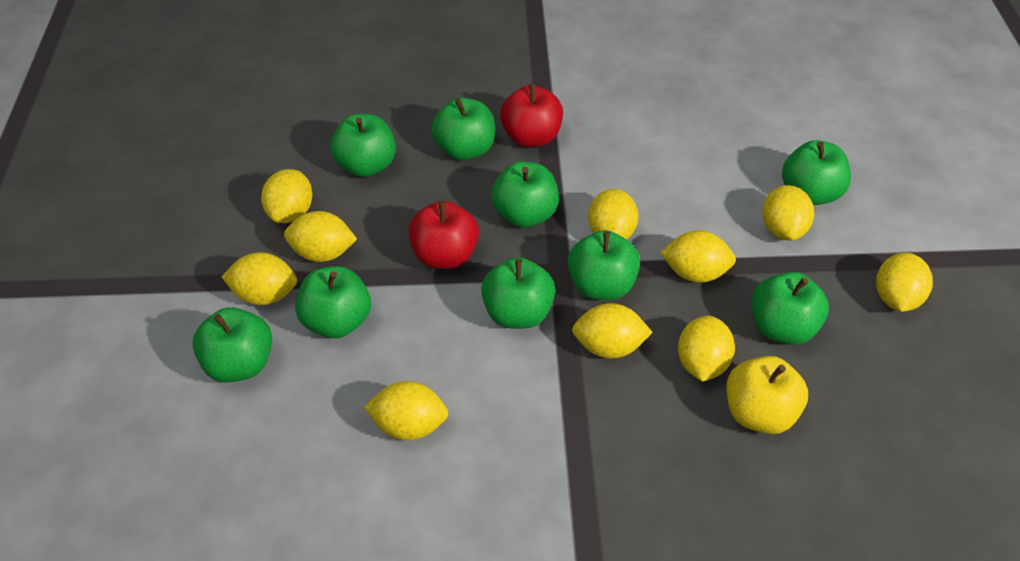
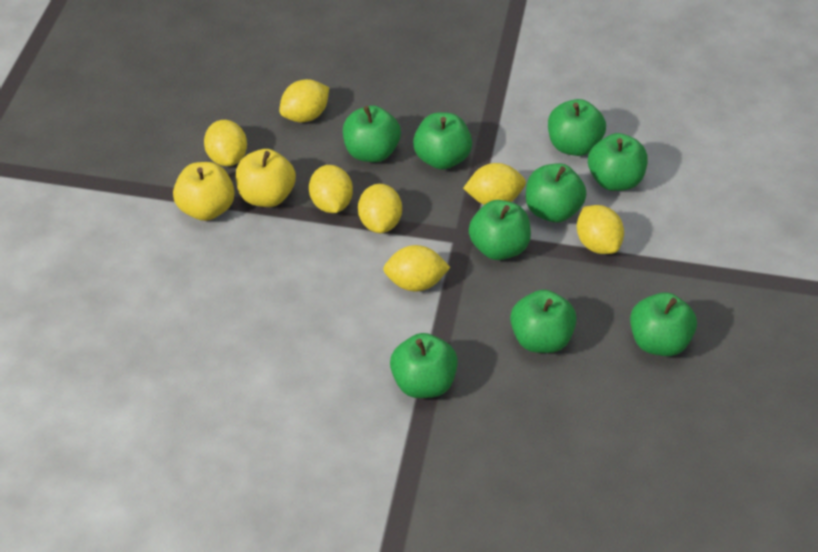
red apple: 2 -> 0
yellow apple: 1 -> 2
yellow lemon: 10 -> 7

